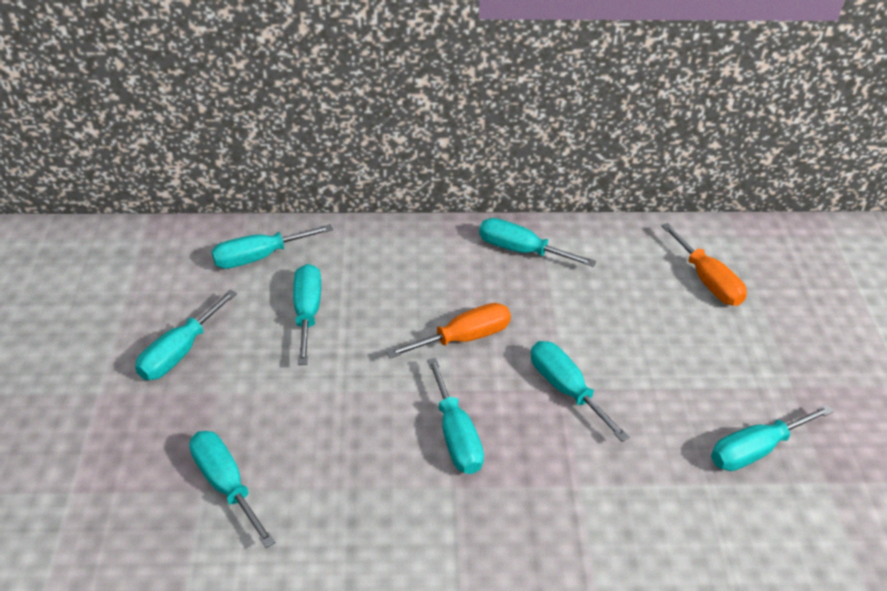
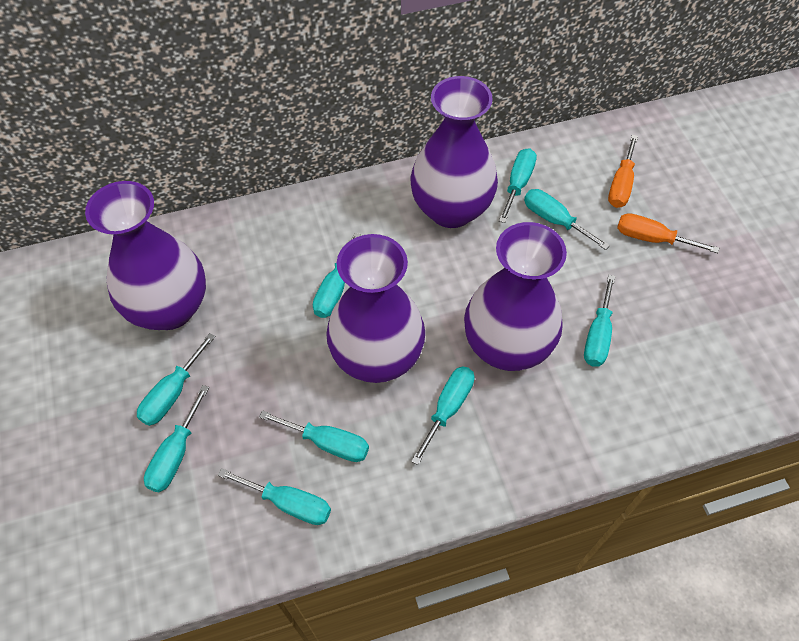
purple vase: 0 -> 4
turquoise screwdriver: 8 -> 9

